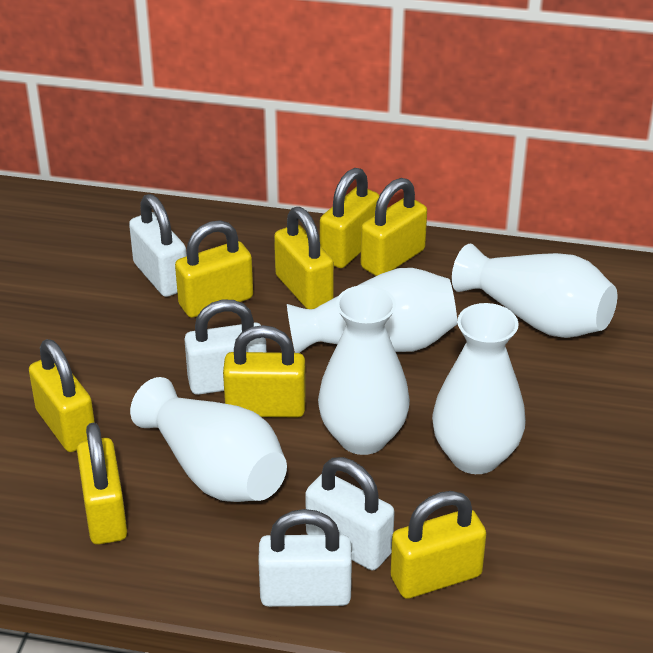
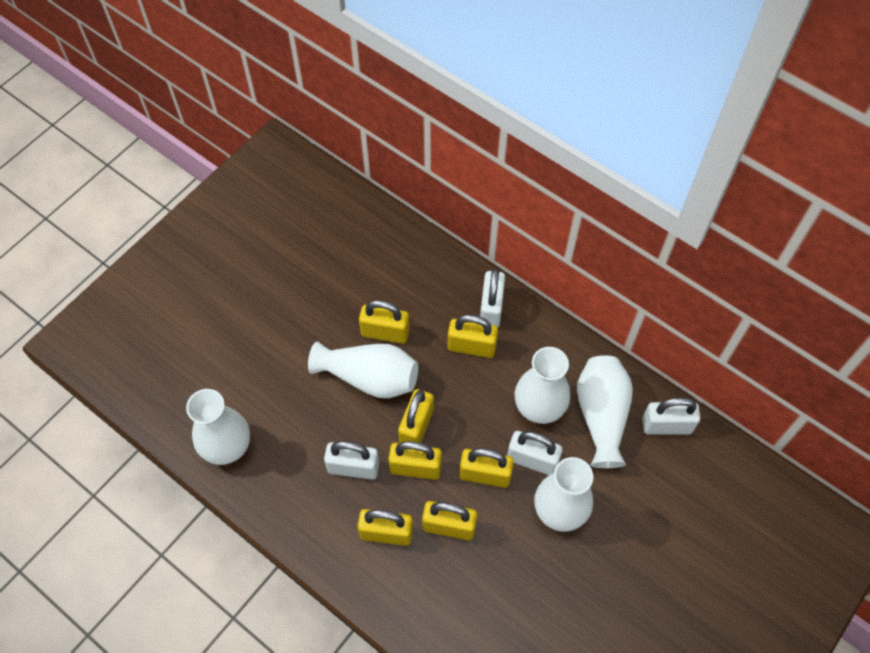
yellow padlock: 8 -> 7

